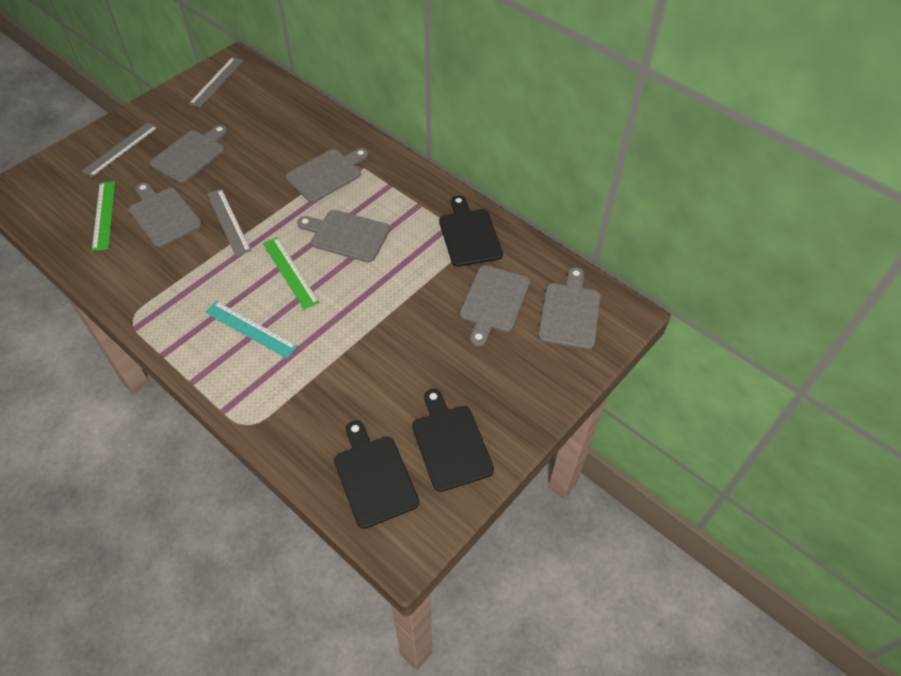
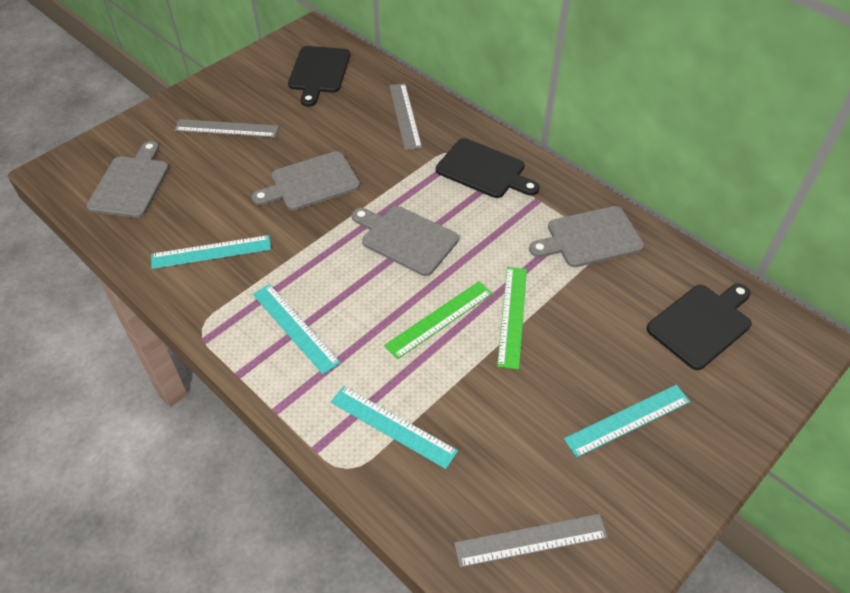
grey cutting board: 6 -> 4
turquoise ruler: 1 -> 4

